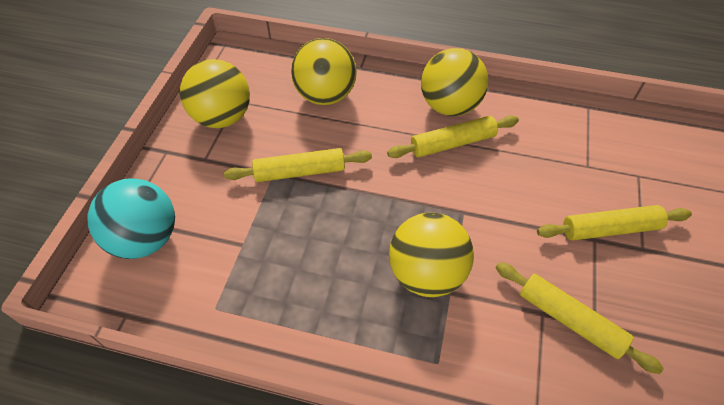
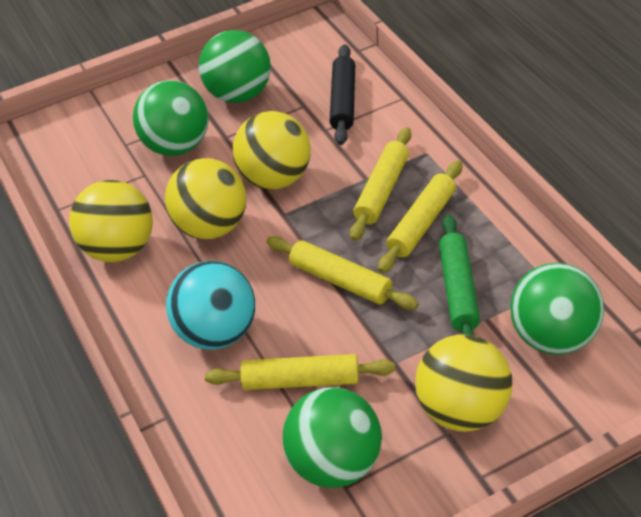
black rolling pin: 0 -> 1
green ball: 0 -> 4
green rolling pin: 0 -> 1

